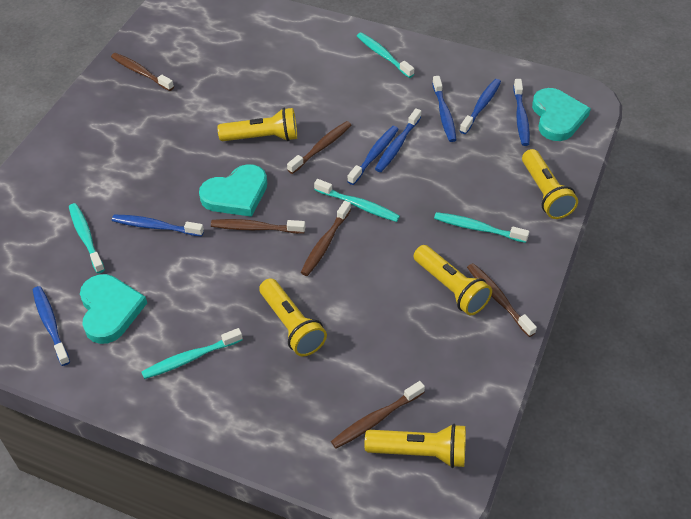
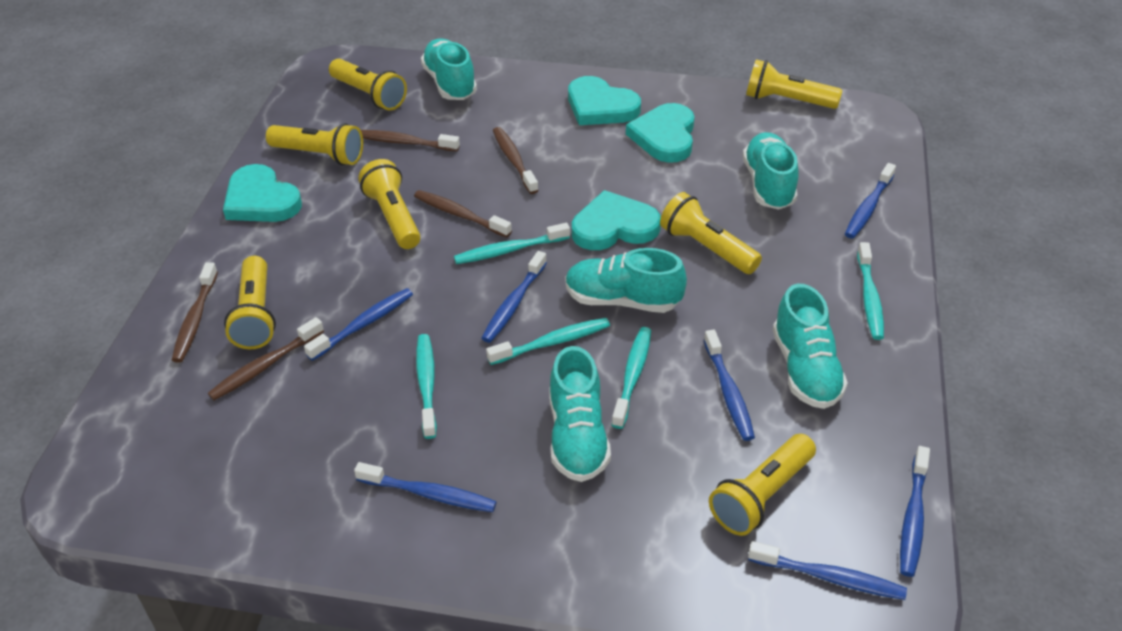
brown toothbrush: 6 -> 5
turquoise heart: 3 -> 4
turquoise shoe: 0 -> 5
yellow flashlight: 5 -> 7

